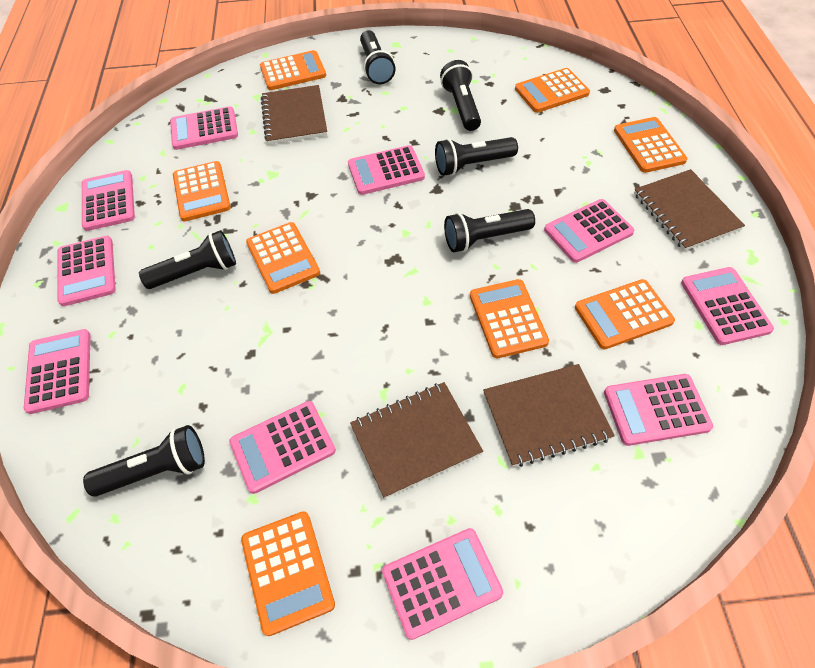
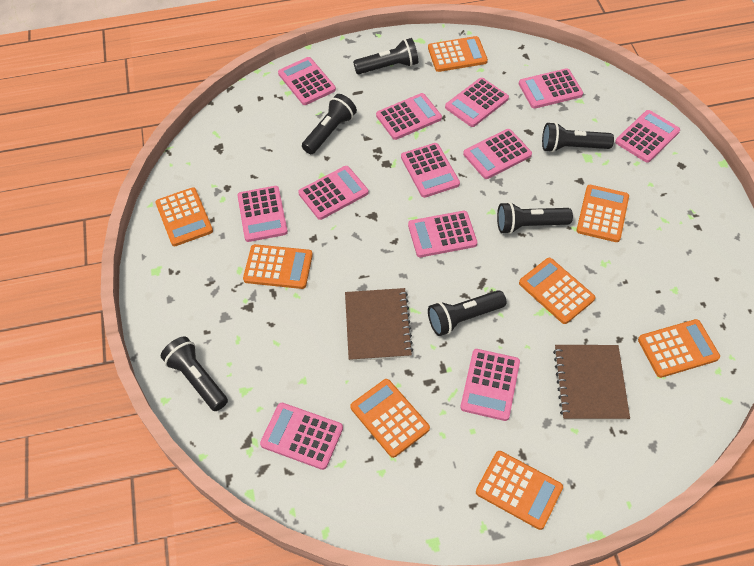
brown notebook: 4 -> 2
pink calculator: 10 -> 12

